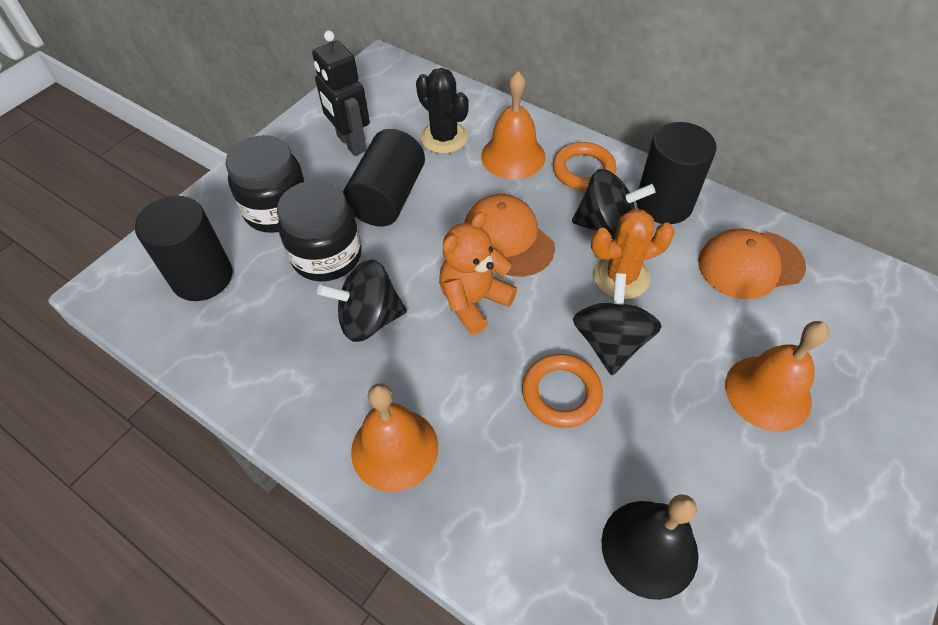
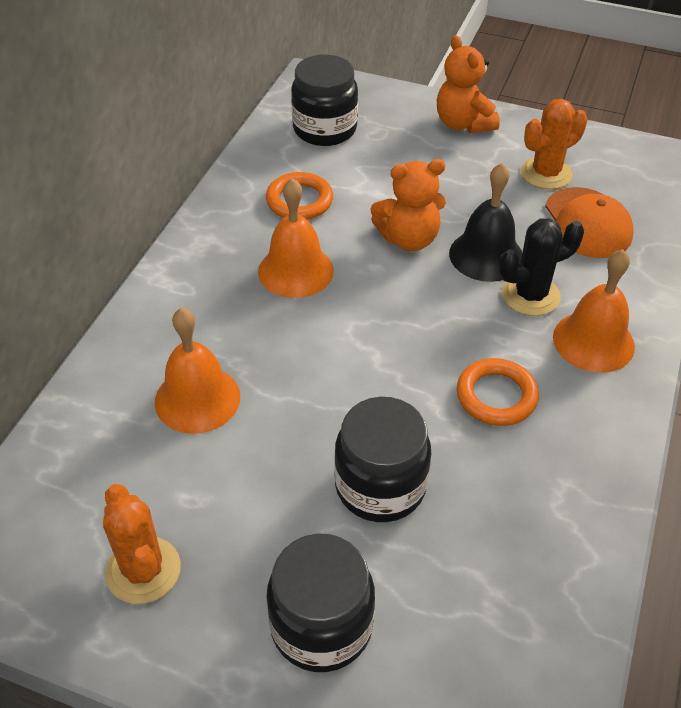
black cylinder: 3 -> 0
black jar: 2 -> 3
black robot: 1 -> 0
black spinning top: 3 -> 0
orange cactus: 1 -> 2
orange cap: 2 -> 1
orange teddy bear: 1 -> 2

